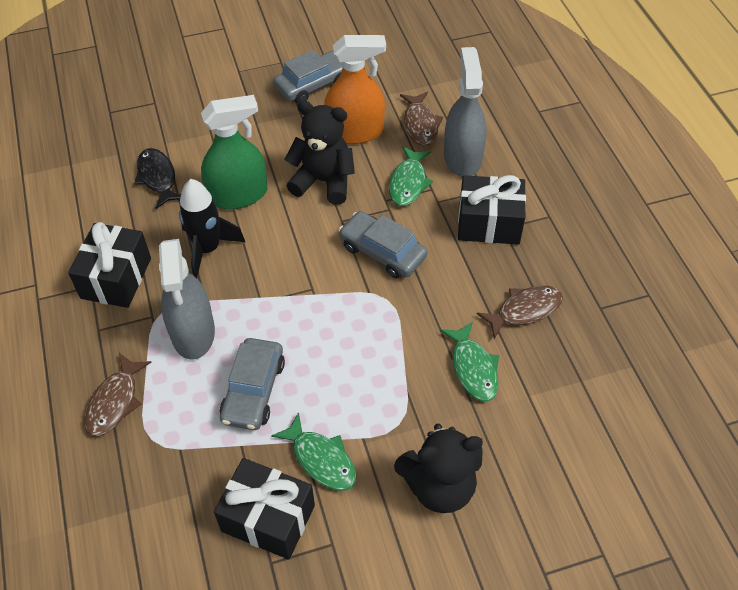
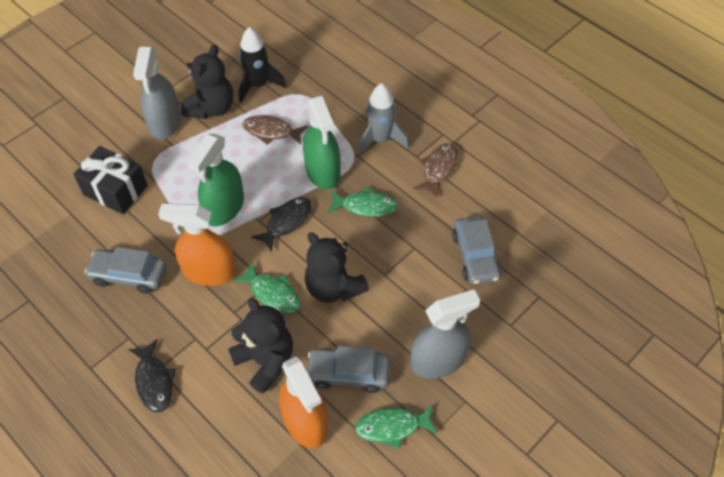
black fish: 1 -> 2
black gift: 3 -> 1
black teddy bear: 2 -> 3
brown fish: 3 -> 2
green spray bottle: 1 -> 2
grey rocket: 0 -> 1
orange spray bottle: 1 -> 2

